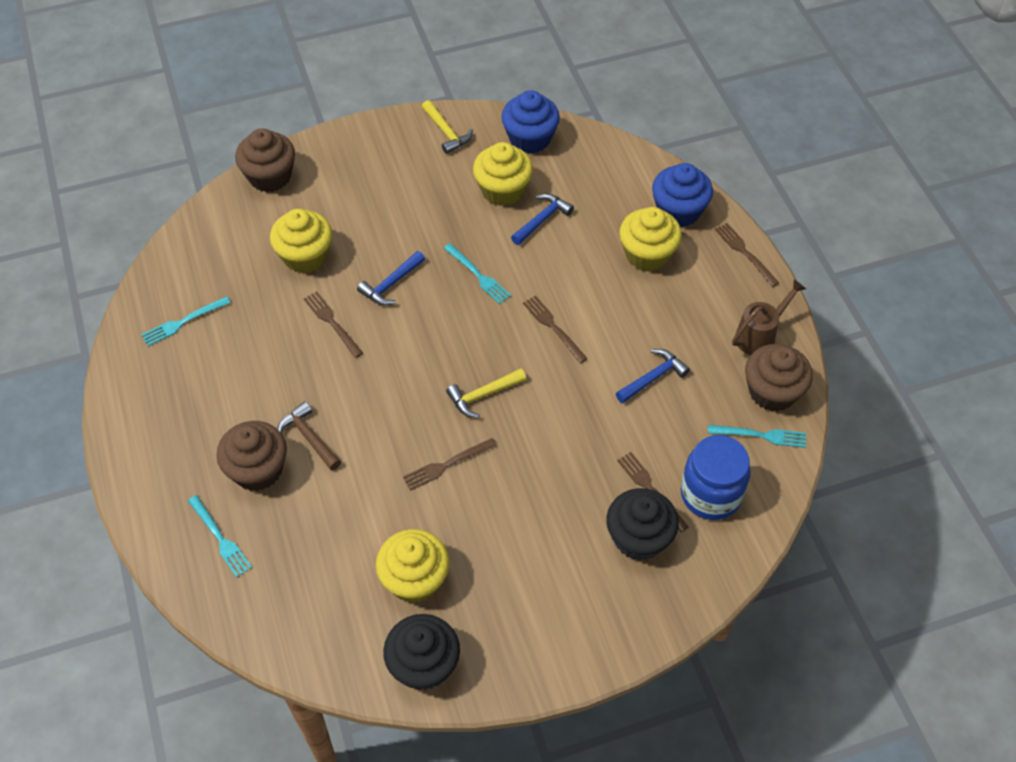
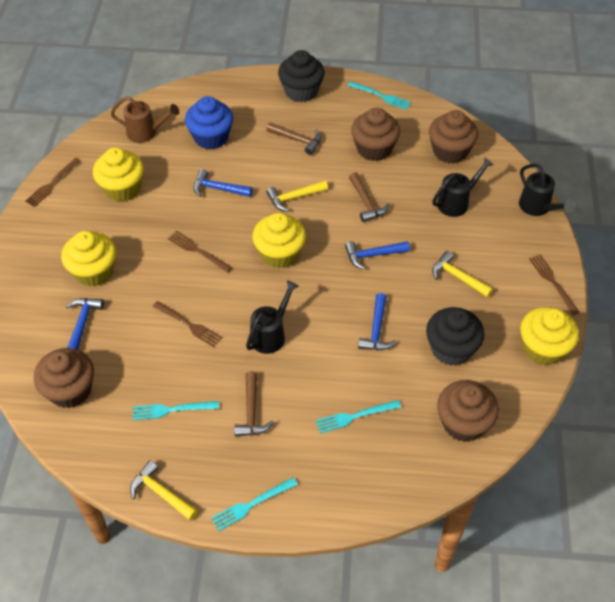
black watering can: 0 -> 3
blue cupcake: 2 -> 1
blue hammer: 3 -> 4
blue jar: 1 -> 0
brown cupcake: 3 -> 4
brown fork: 5 -> 4
brown hammer: 1 -> 3
yellow hammer: 2 -> 3

